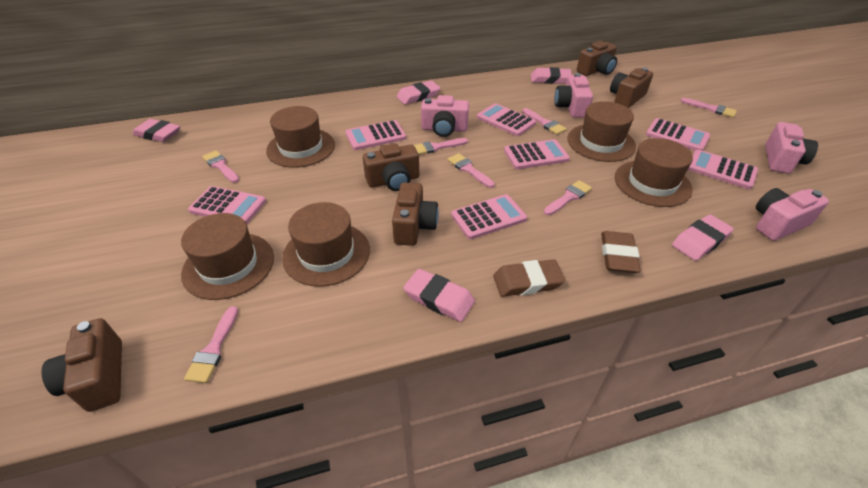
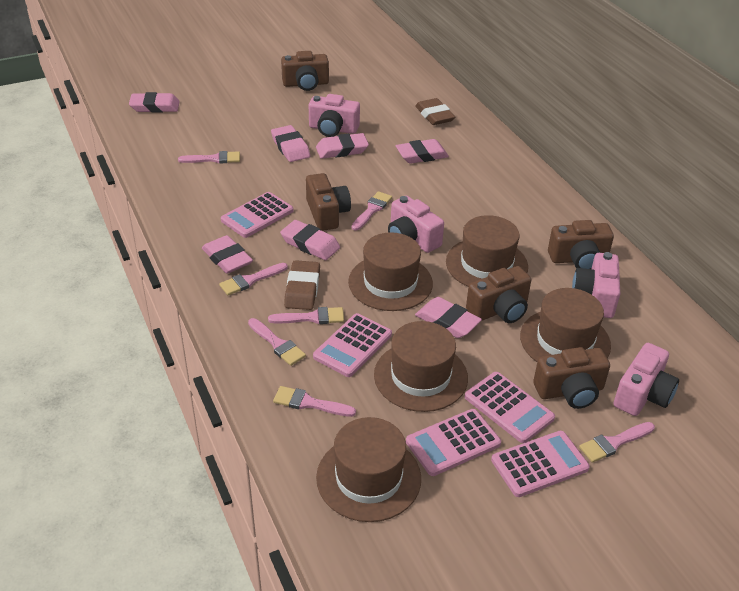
pink calculator: 7 -> 5
pink eraser: 5 -> 7

